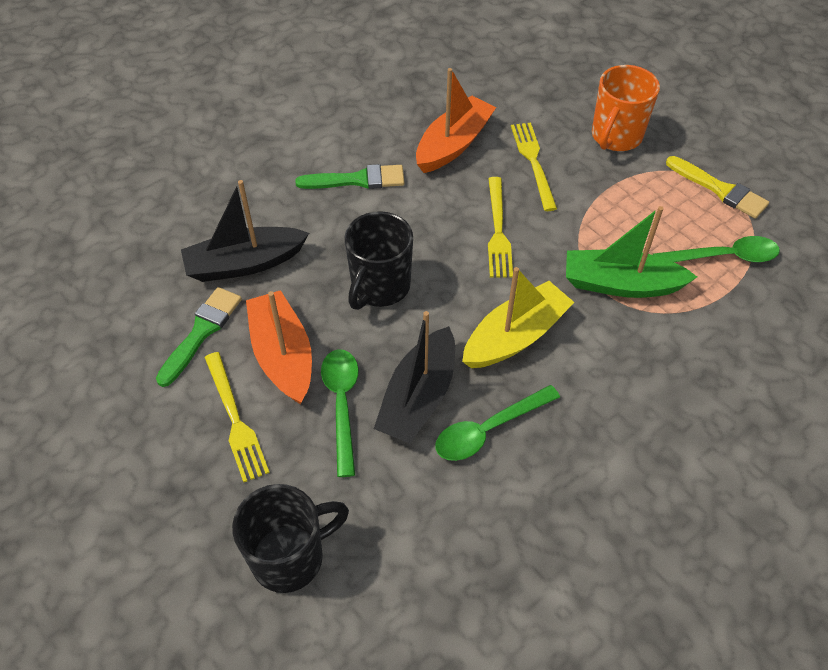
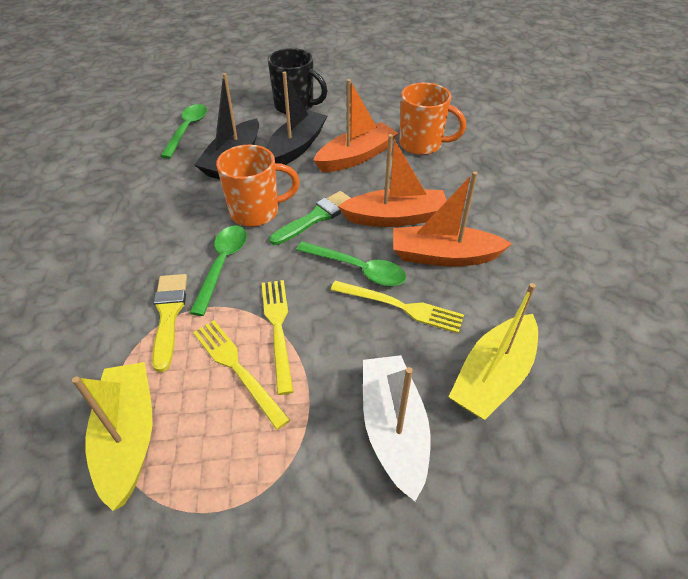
black mug: 2 -> 1
green boat: 1 -> 0
green brush: 2 -> 1
orange boat: 2 -> 3
orange mug: 1 -> 2
white boat: 0 -> 1
yellow boat: 1 -> 2

